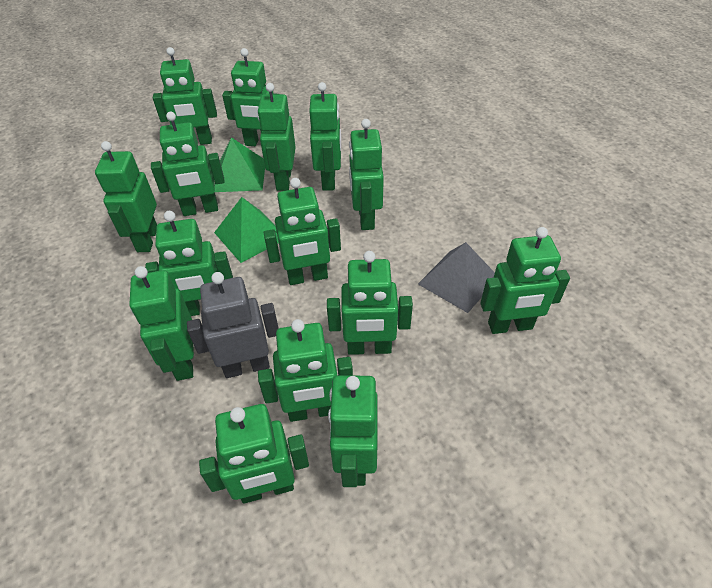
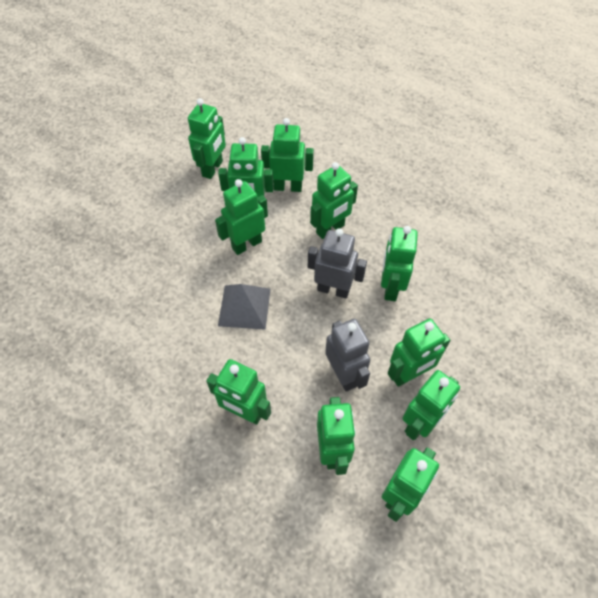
green pyramid: 2 -> 0
green robot: 15 -> 11
grey robot: 1 -> 2

